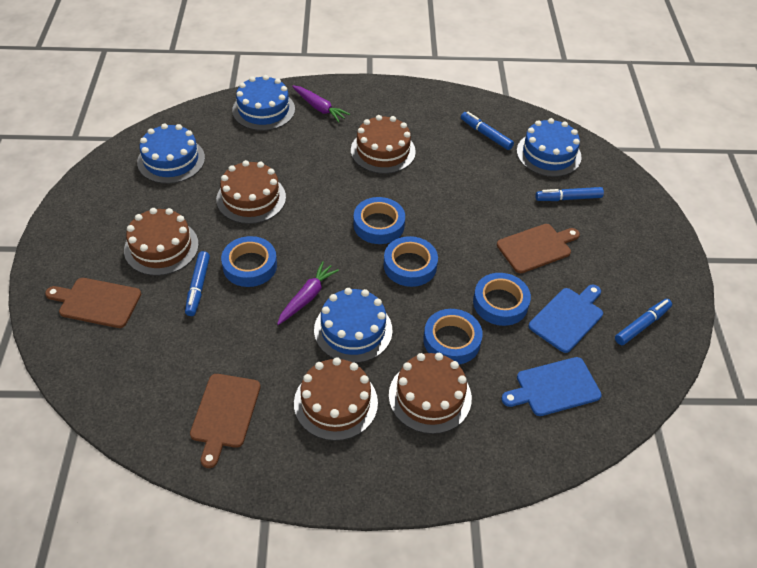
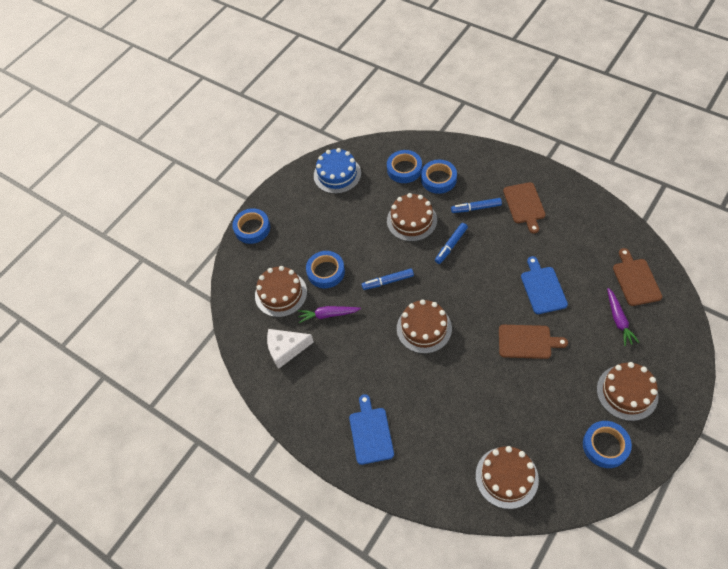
blue cake: 4 -> 1
blue marker: 4 -> 3
white cheese: 0 -> 1

